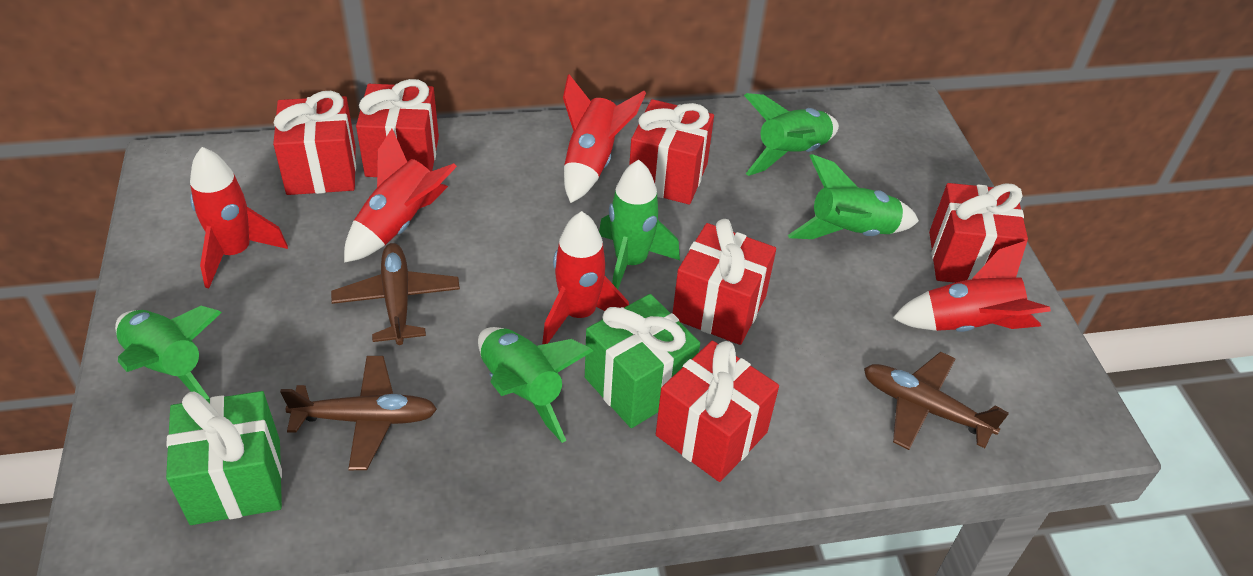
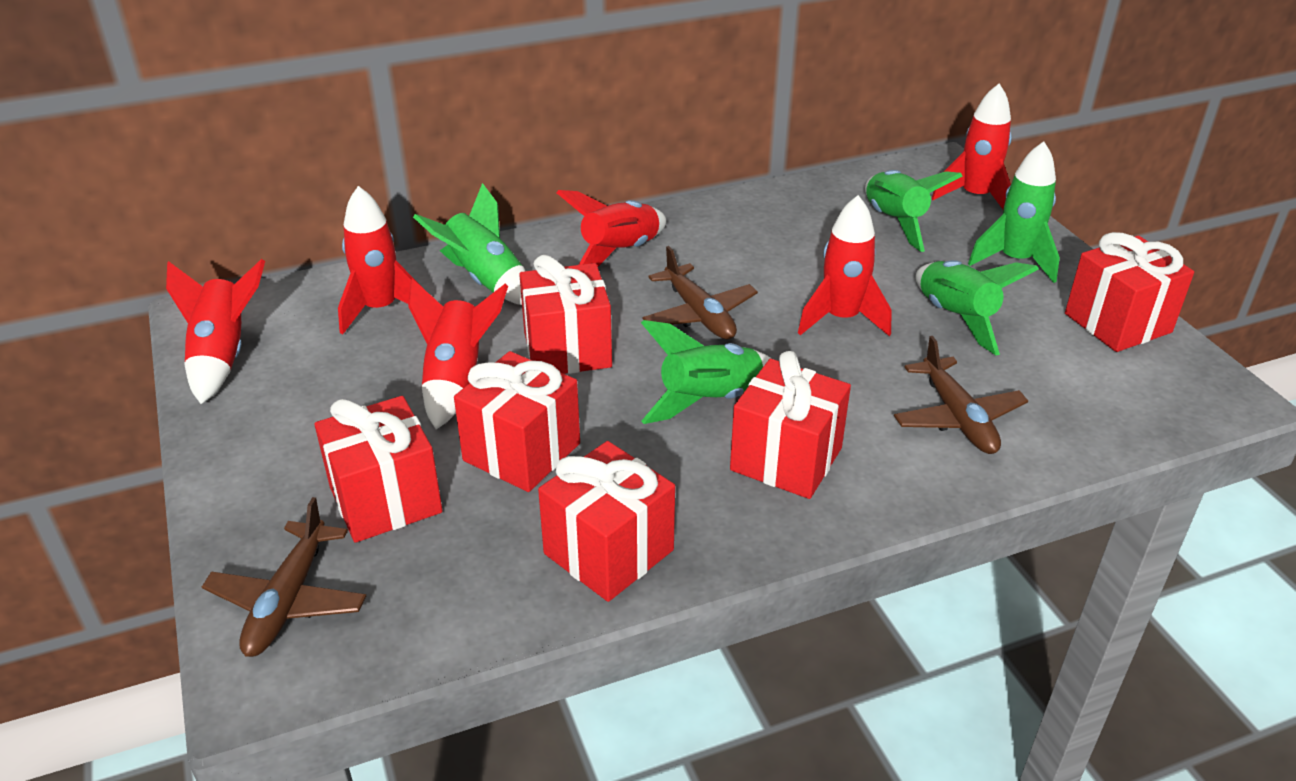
green gift: 2 -> 0
red rocket: 5 -> 6

